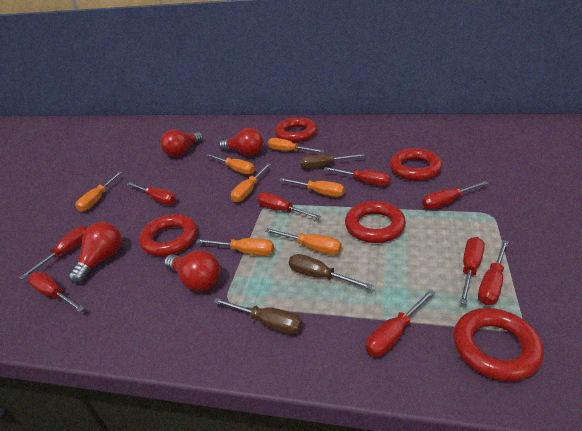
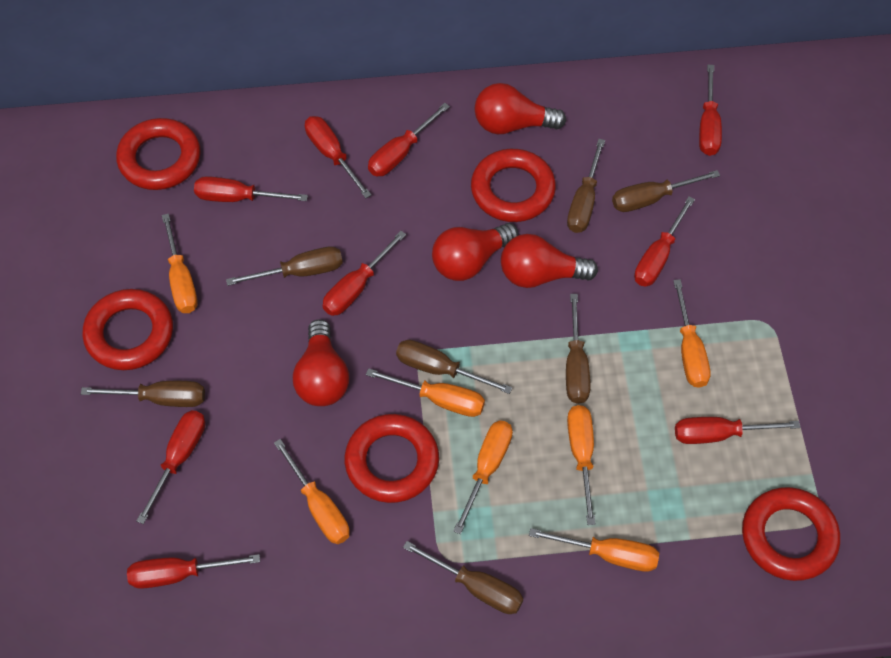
brown screwdriver: 3 -> 7

